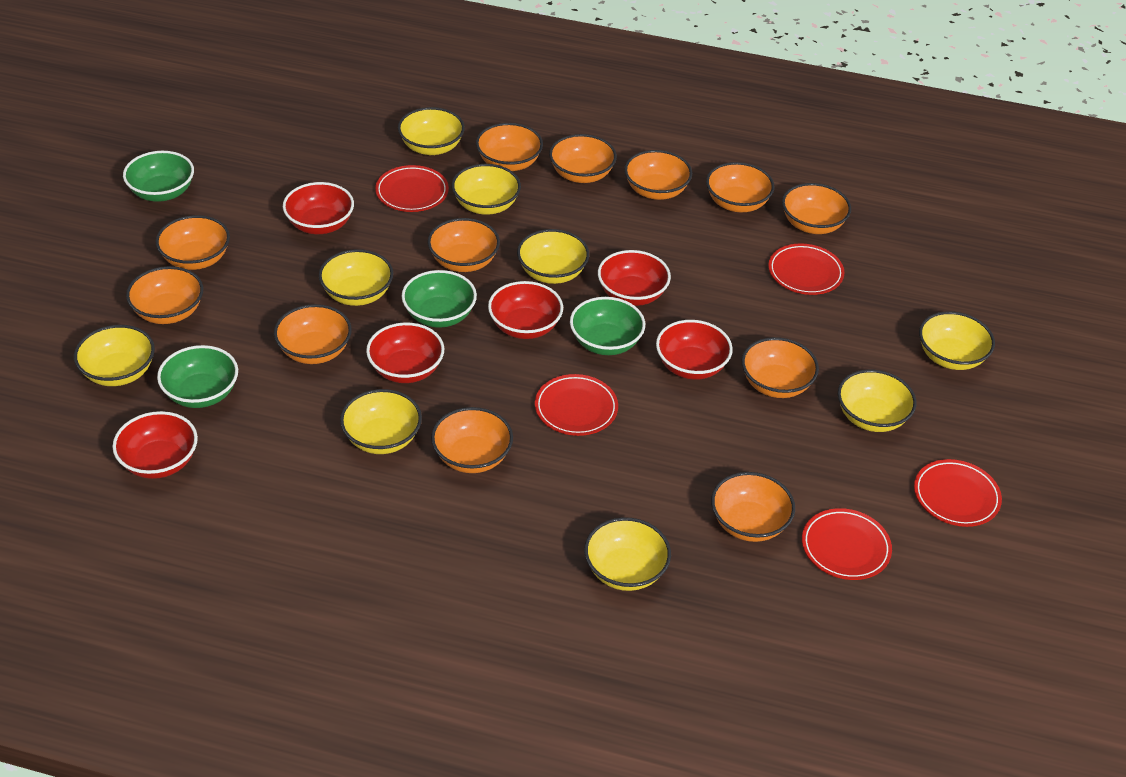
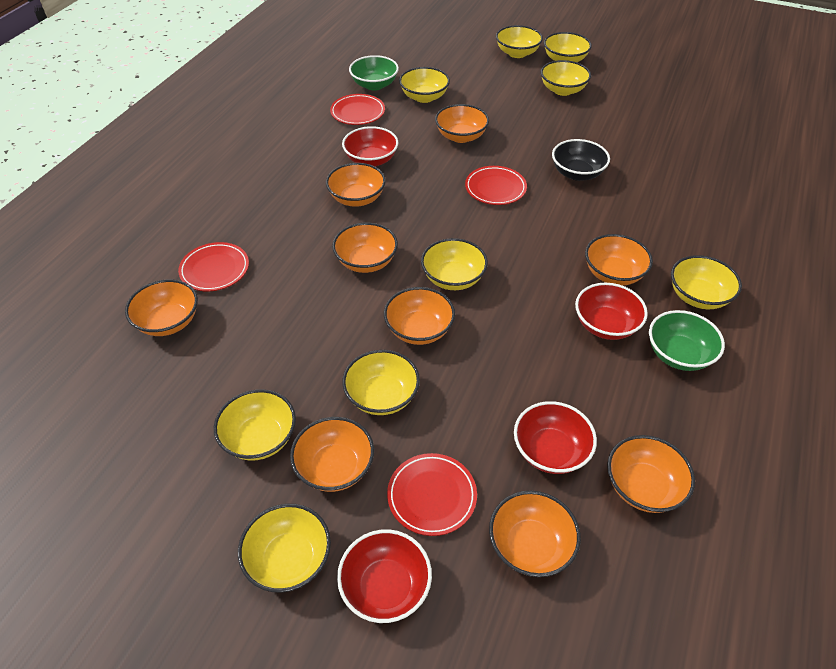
black bowl: 0 -> 1
green bowl: 4 -> 2
orange bowl: 12 -> 9
red bowl: 6 -> 4
red plate: 5 -> 4

